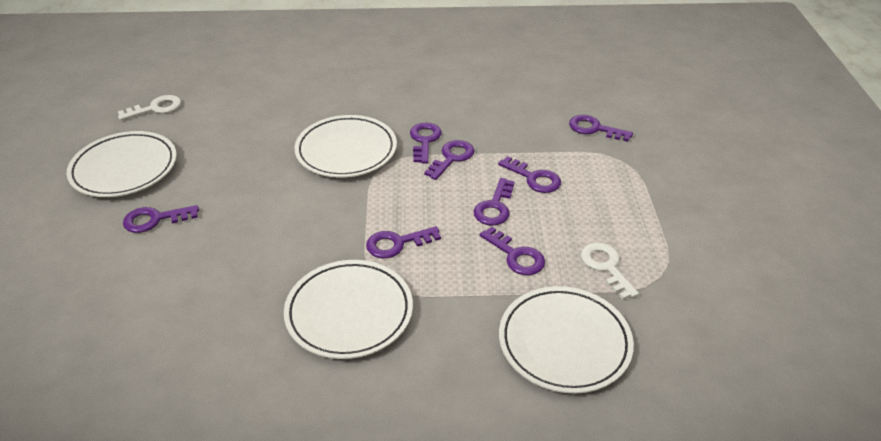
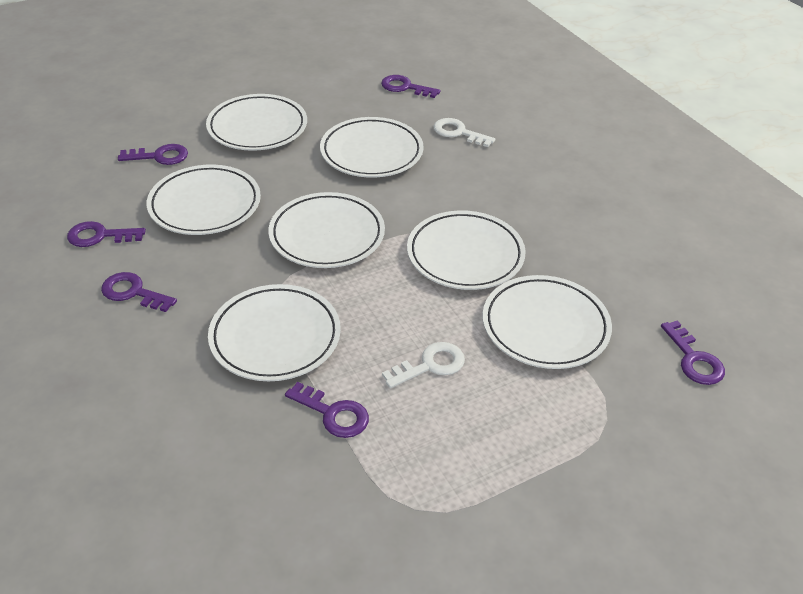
purple key: 8 -> 6
white plate: 4 -> 7

